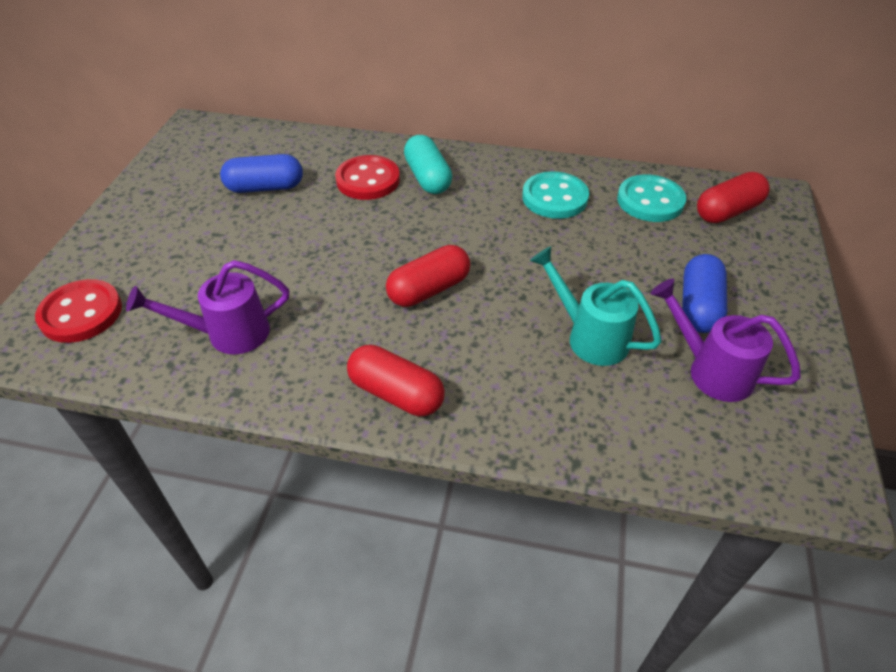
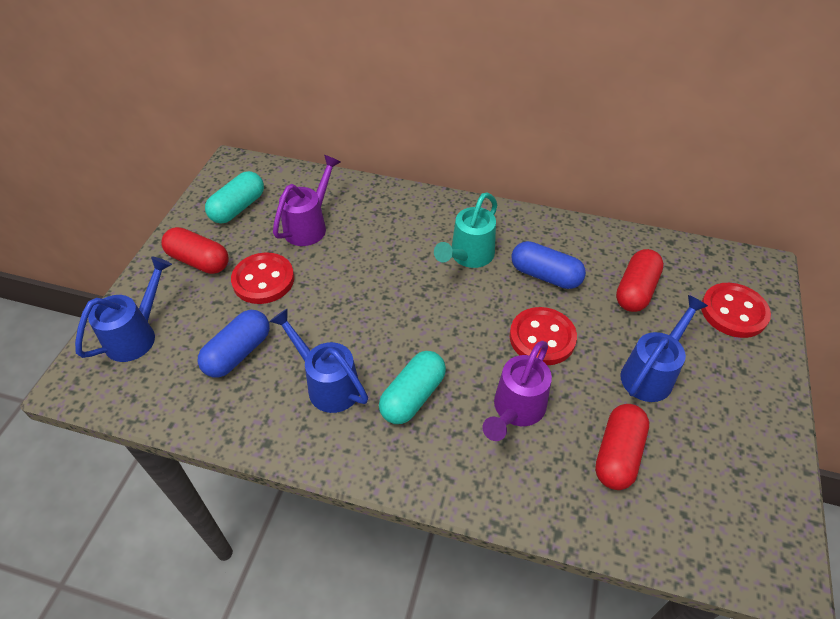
blue watering can: 0 -> 3
red button: 2 -> 3
turquoise button: 2 -> 0
turquoise capsule: 1 -> 2

